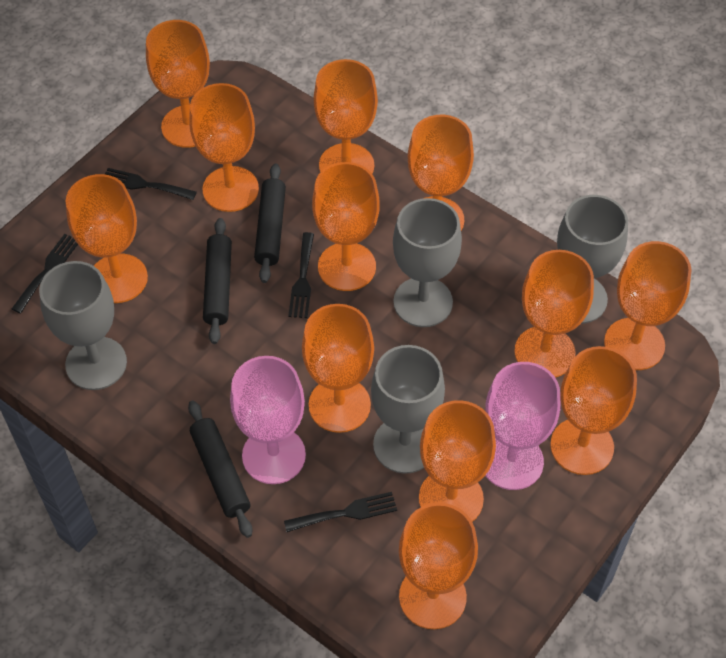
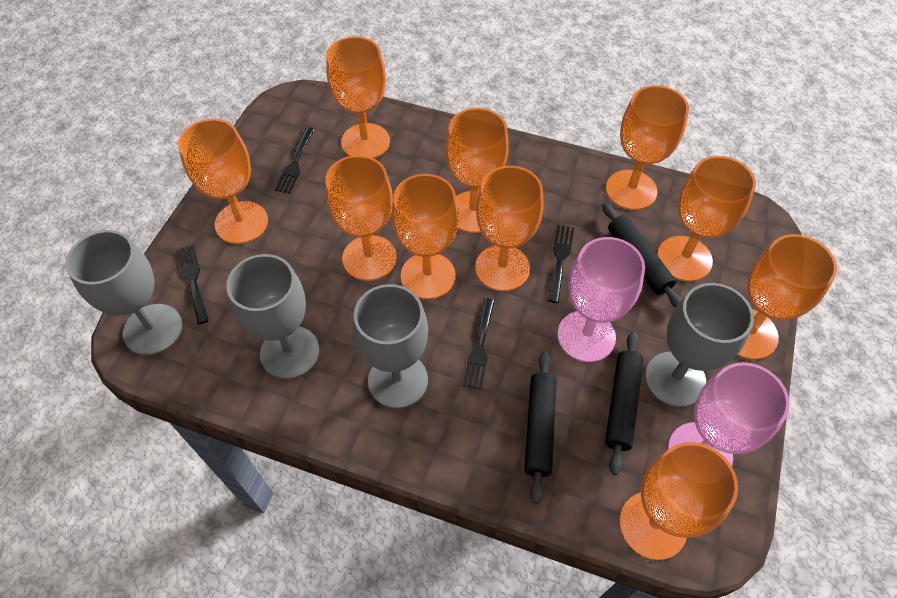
orange goblet: 12 -> 10

